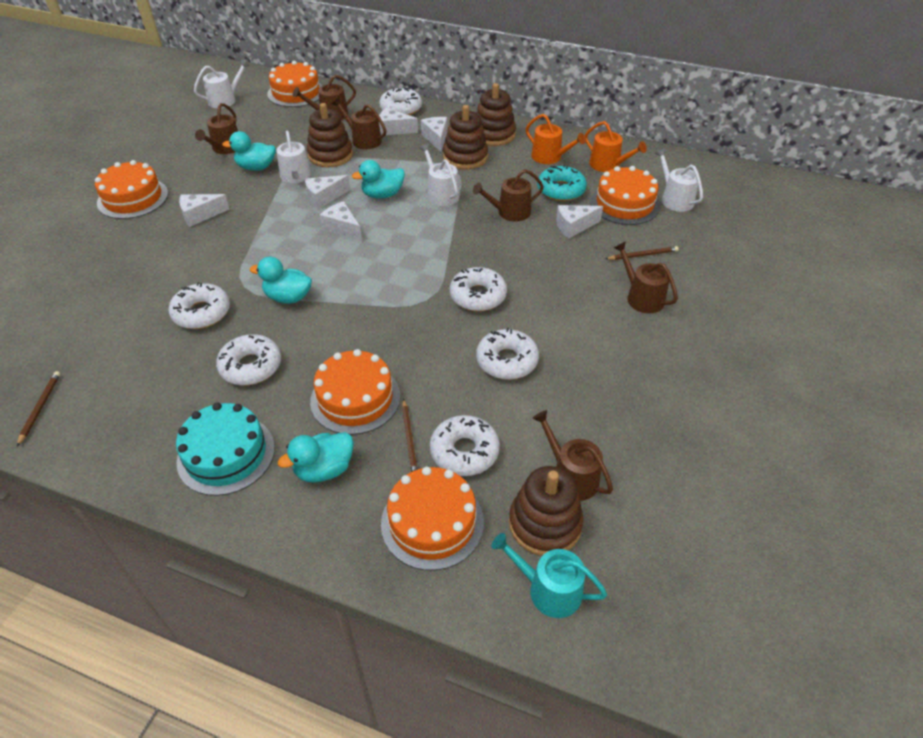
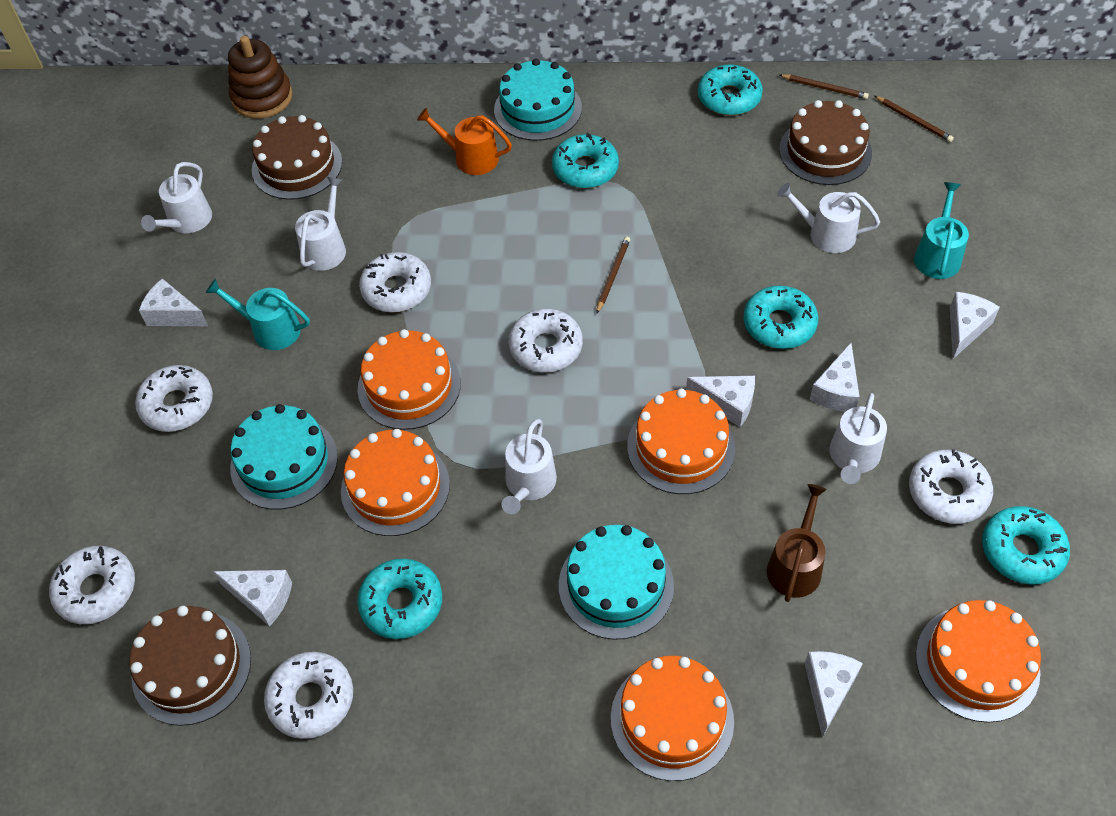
brown cake: 0 -> 3
brown stacking toy: 4 -> 1
brown watering can: 6 -> 1
orange watering can: 2 -> 1
turquoise cake: 1 -> 3
turquoise donut: 1 -> 5
turquoise duck: 4 -> 0
turquoise watering can: 1 -> 2
white watering can: 4 -> 5

